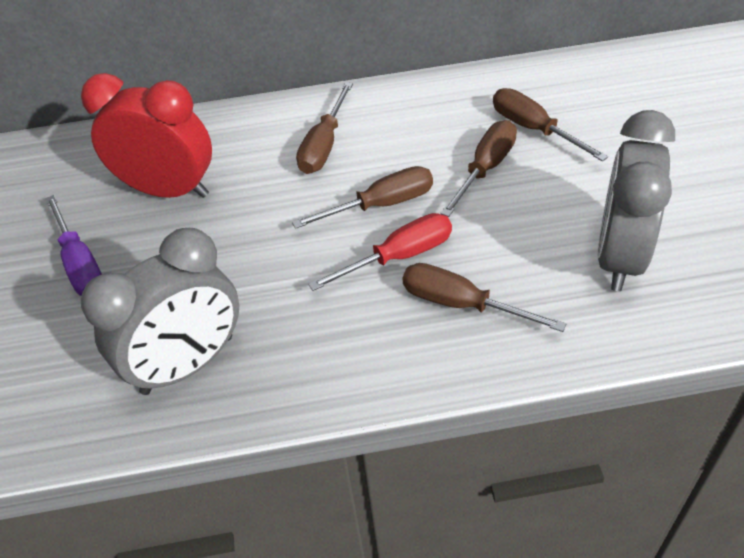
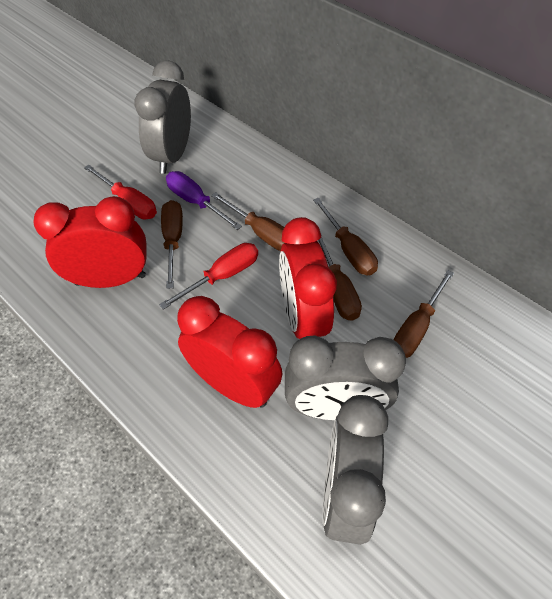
grey clock: 2 -> 3
red clock: 1 -> 3
red screwdriver: 1 -> 2

